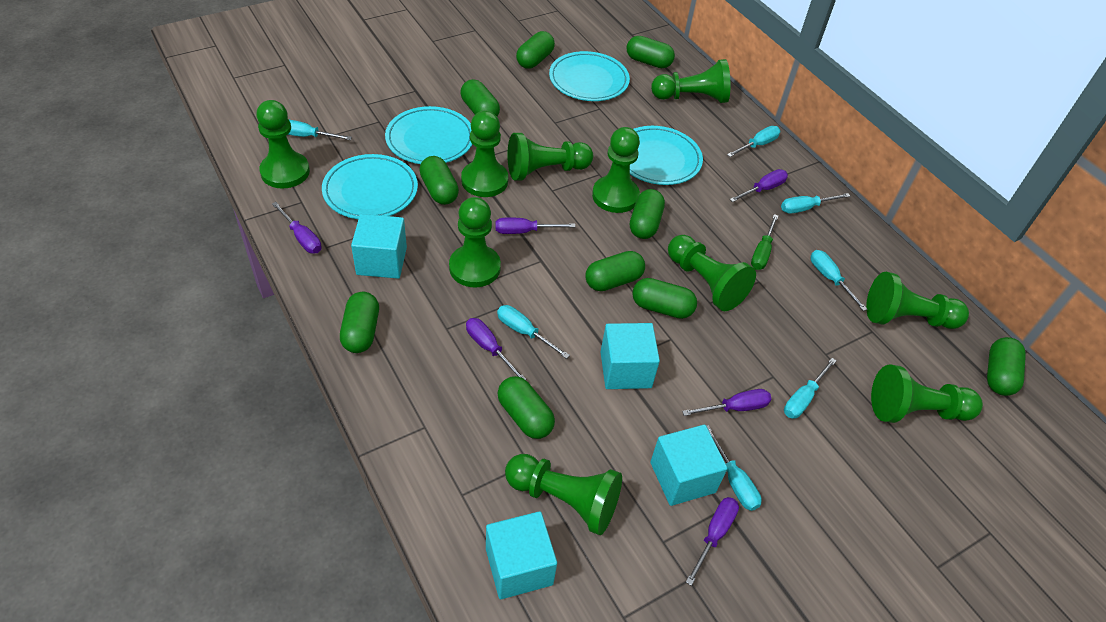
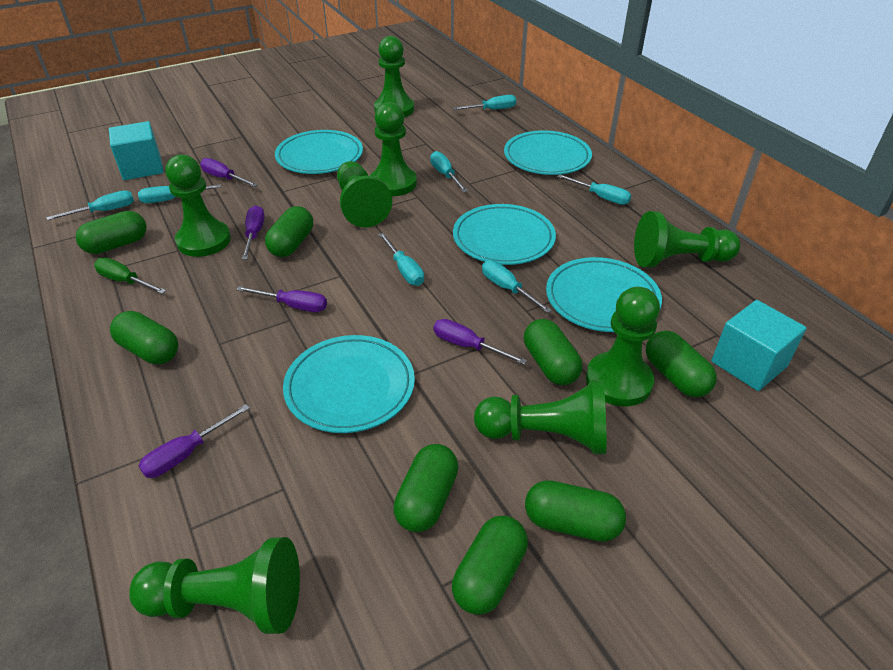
green capsule: 10 -> 8
green pawn: 10 -> 8
purple screwdriver: 6 -> 5
turquoise cube: 4 -> 2
turquoise plate: 4 -> 5

